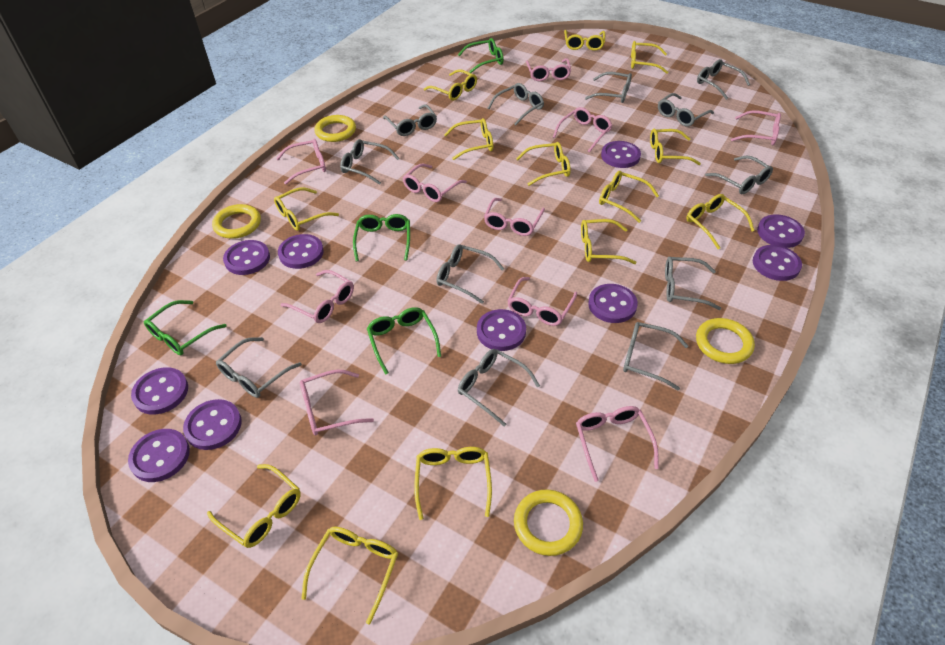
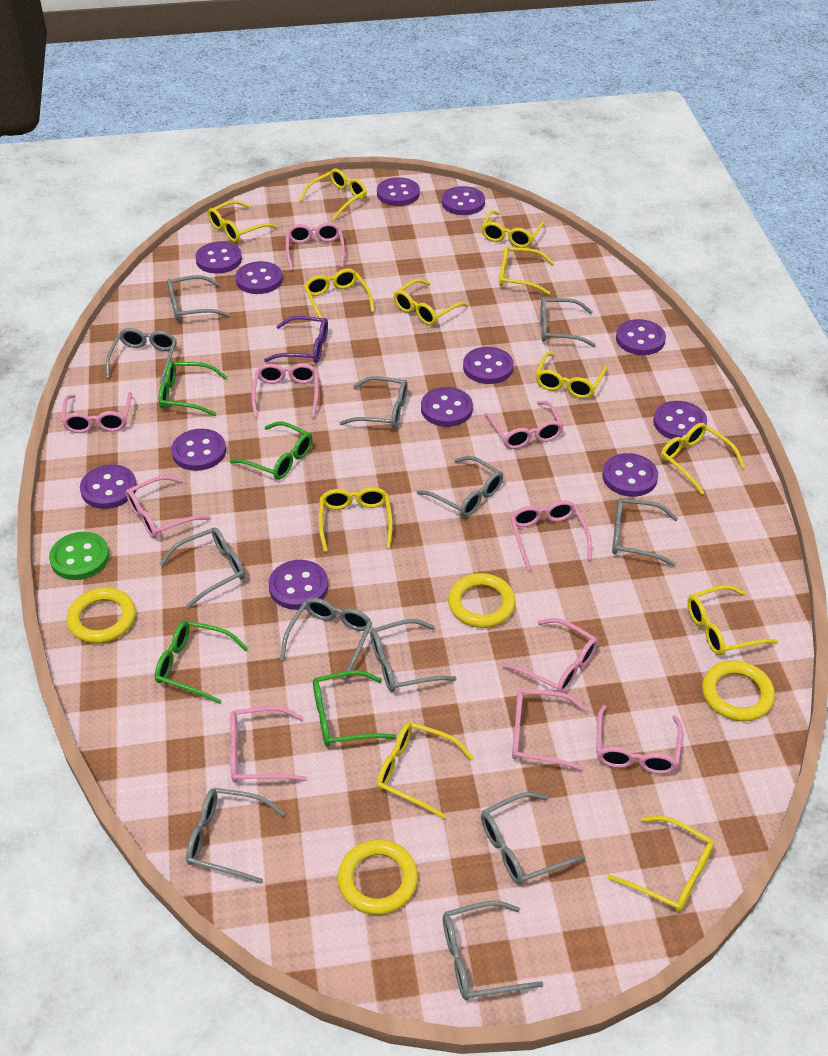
green button: 0 -> 1
purple button: 10 -> 12
purple glasses: 0 -> 1
yellow glasses: 13 -> 12

